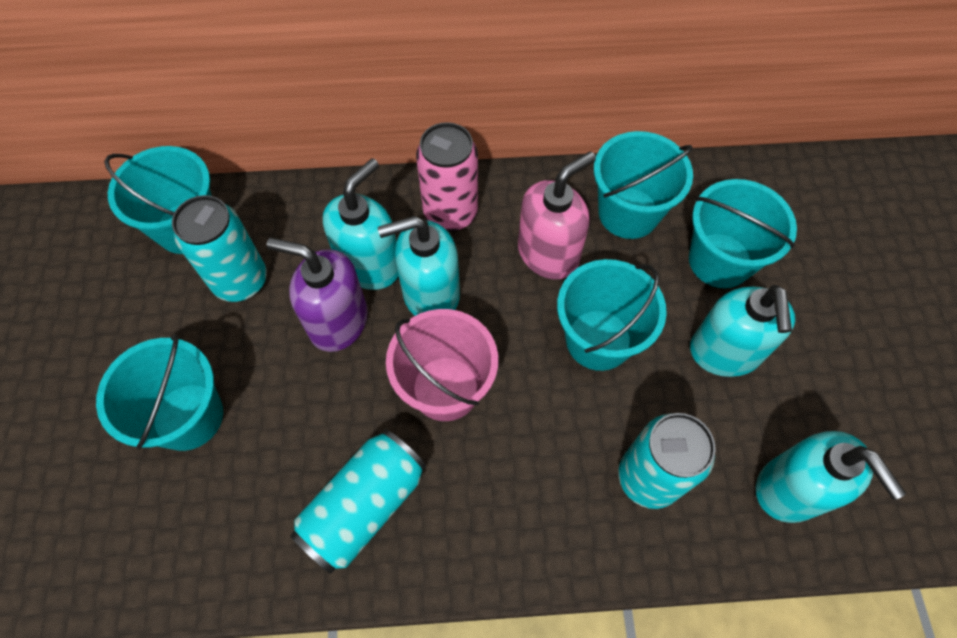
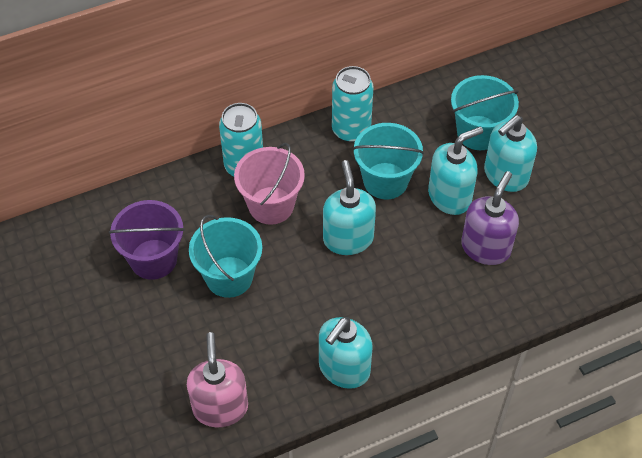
pink can: 1 -> 0
purple bucket: 0 -> 1
turquoise bucket: 5 -> 3
turquoise can: 3 -> 2

